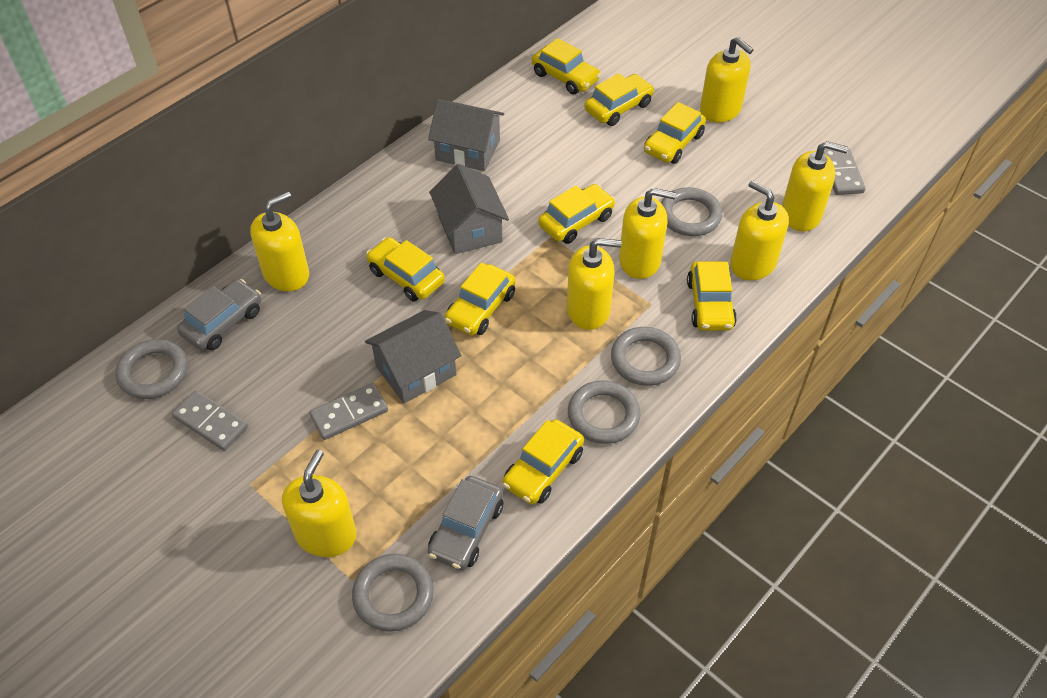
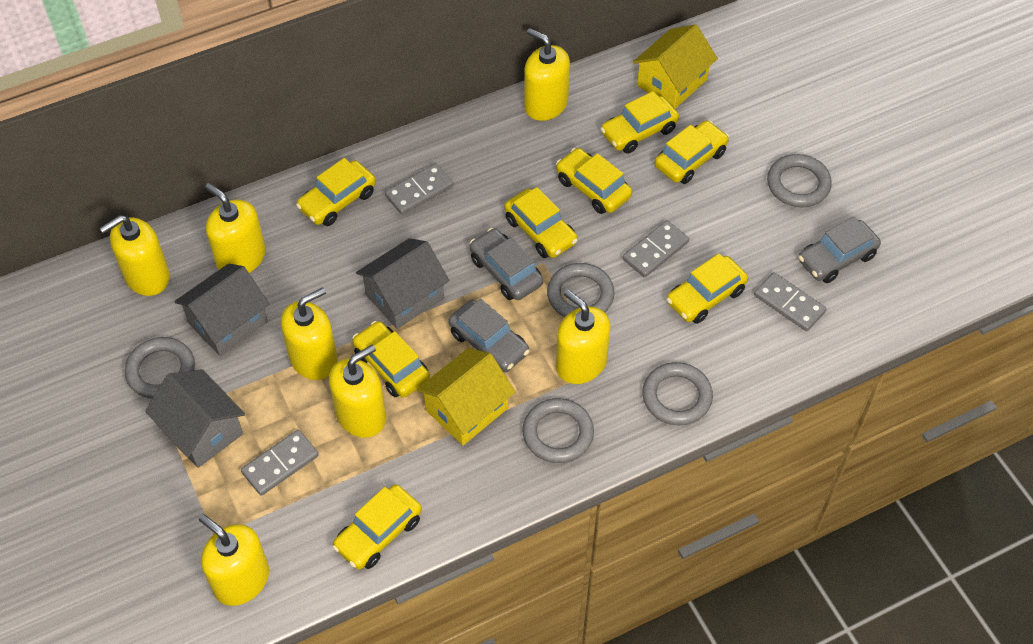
grey car: 2 -> 3
grey domino: 3 -> 4
yellow house: 0 -> 2

